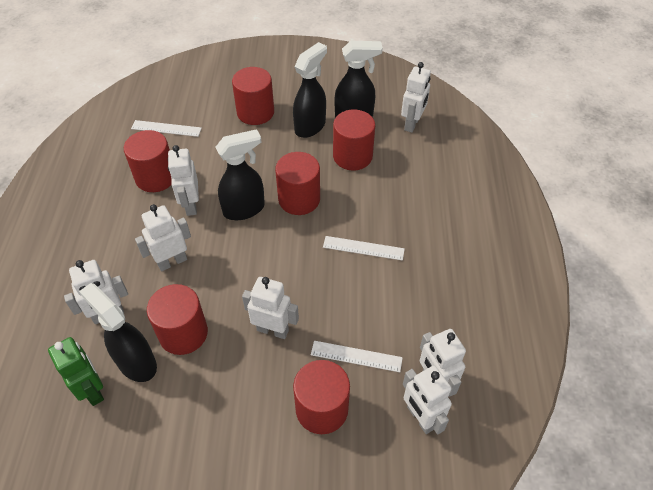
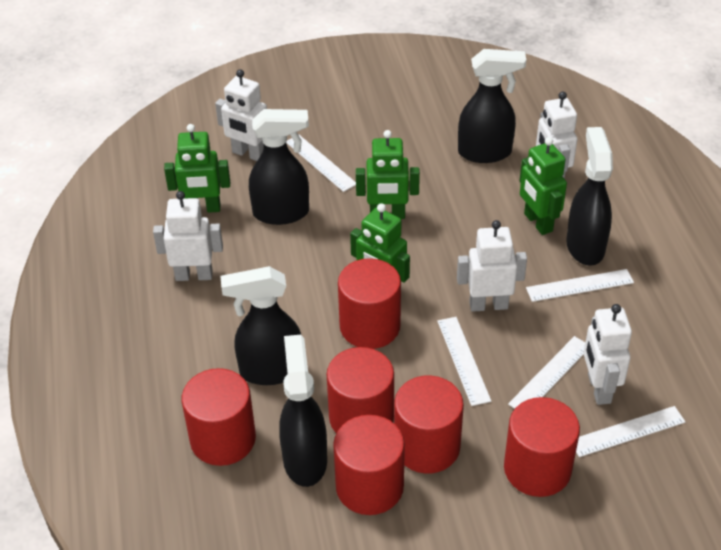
black spray bottle: 4 -> 5
green robot: 1 -> 4
white robot: 7 -> 5
white ruler: 3 -> 5

